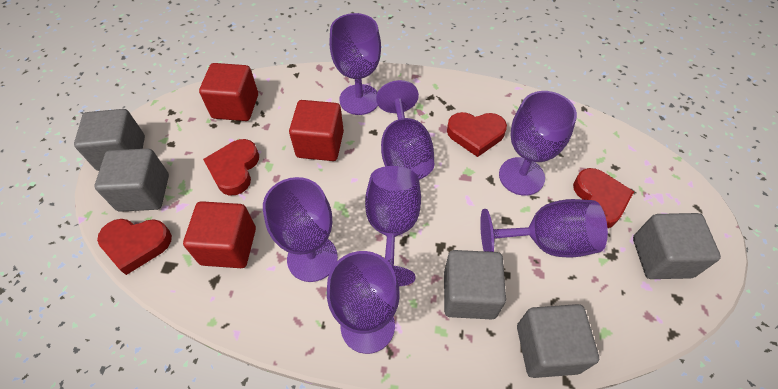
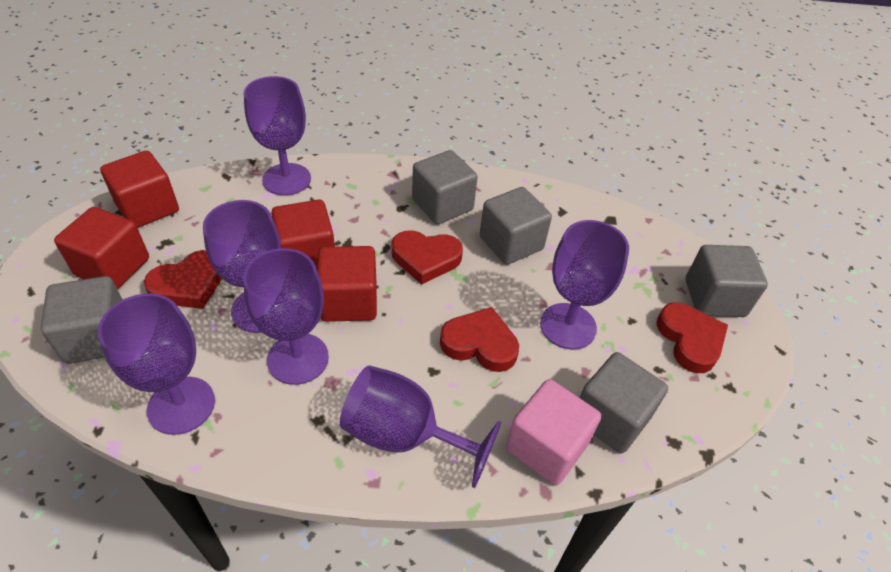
pink cube: 0 -> 1
purple goblet: 7 -> 6
red cube: 3 -> 4

